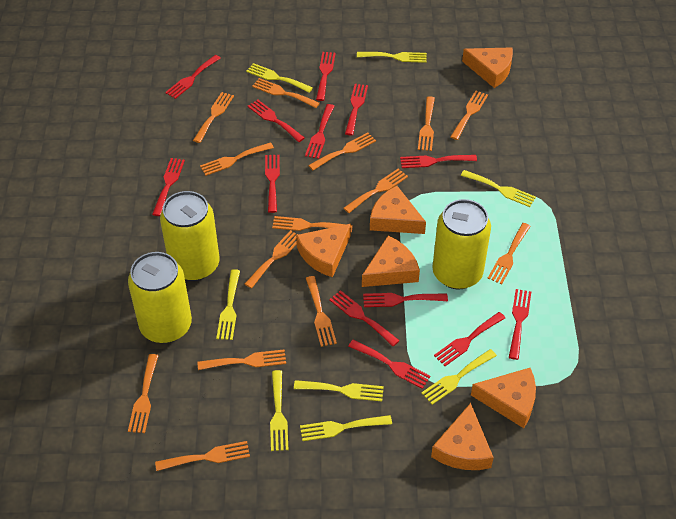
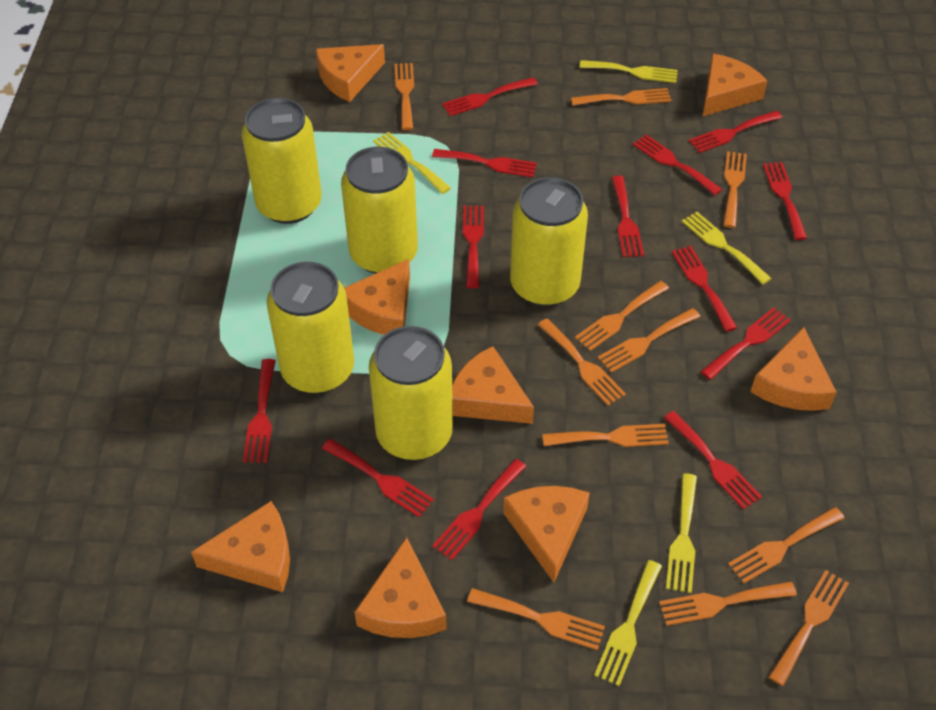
orange cheese: 6 -> 8
orange fork: 14 -> 11
yellow can: 3 -> 5
yellow fork: 8 -> 5

